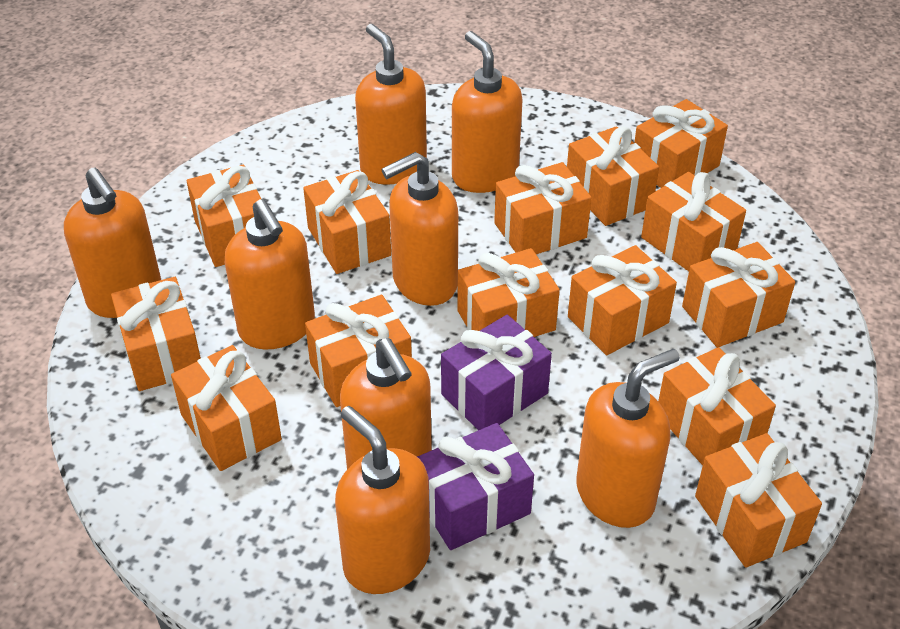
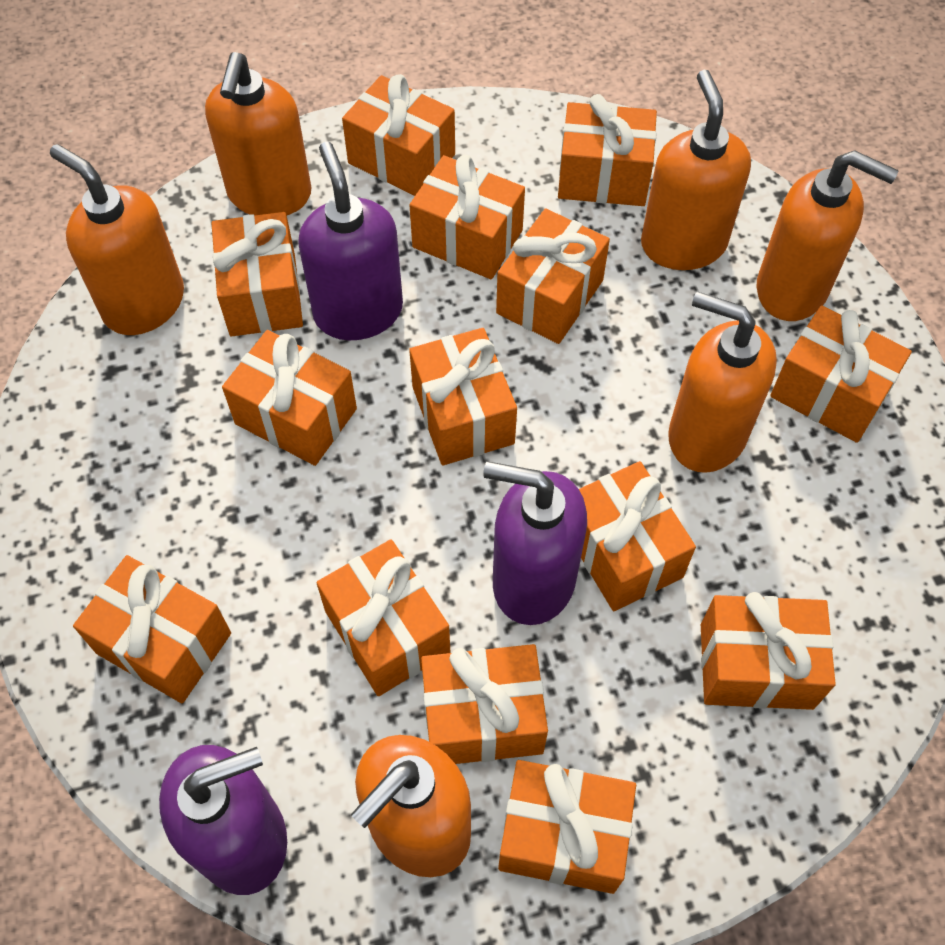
orange soap dispenser: 8 -> 6
purple gift: 2 -> 0
purple soap dispenser: 0 -> 3

